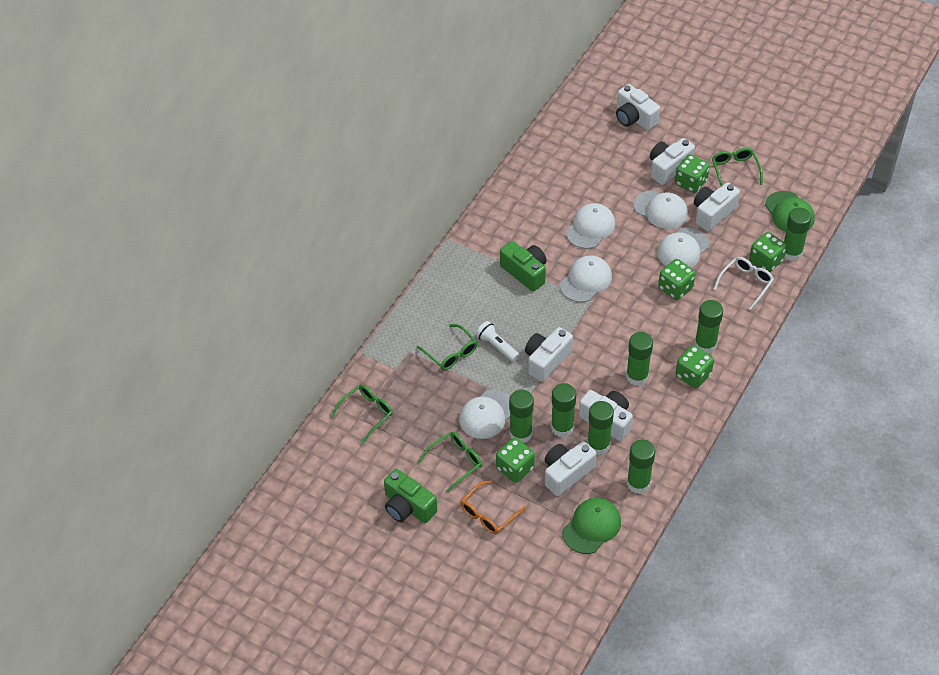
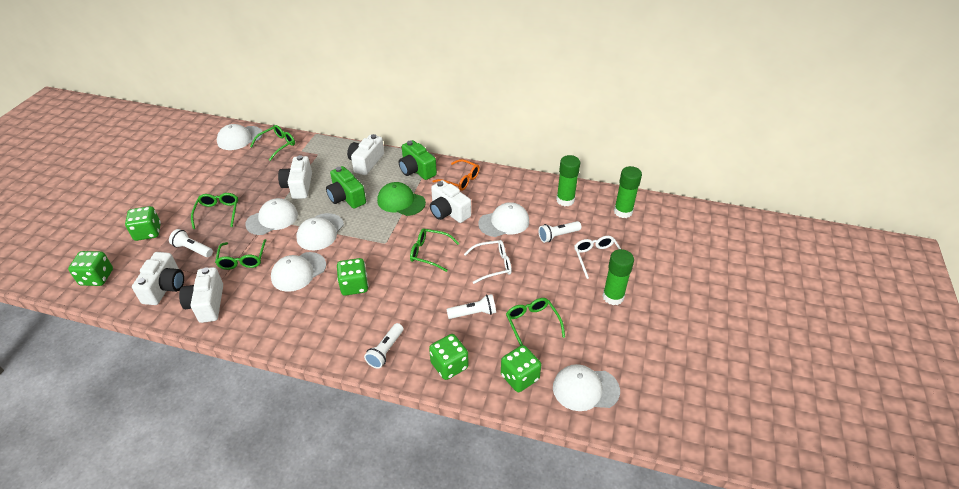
green cap: 2 -> 1
green glasses: 4 -> 5
green glue stick: 7 -> 3
white camera: 6 -> 5
white cap: 5 -> 6
white flashlight: 1 -> 4
white glasses: 1 -> 2

